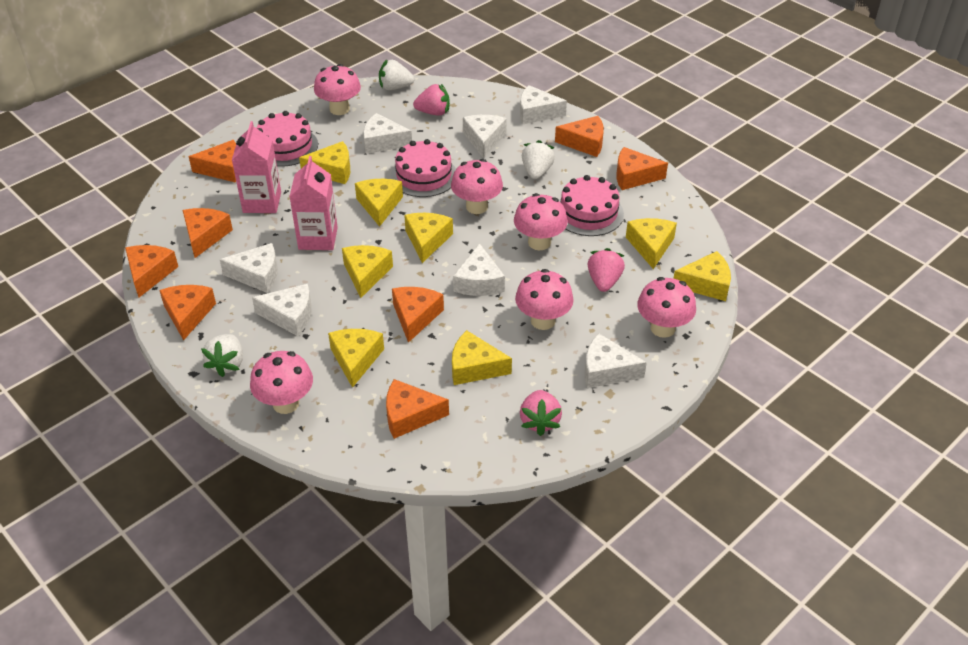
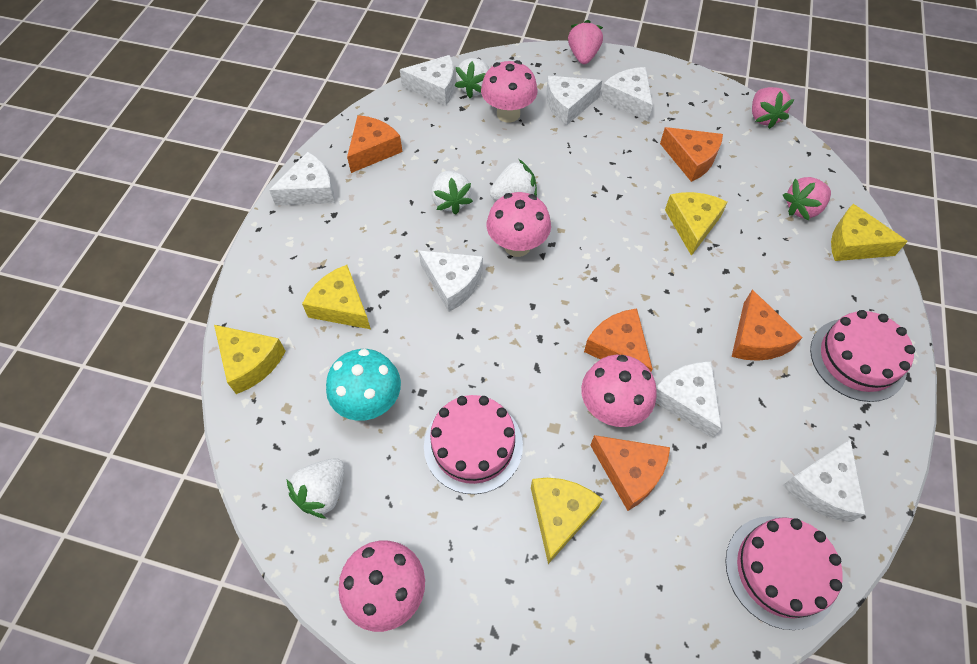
orange cheese: 8 -> 5
pink carton: 2 -> 0
pink mushroom: 6 -> 4
turquoise mushroom: 0 -> 1
white strawberry: 3 -> 4
yellow cheese: 8 -> 5

